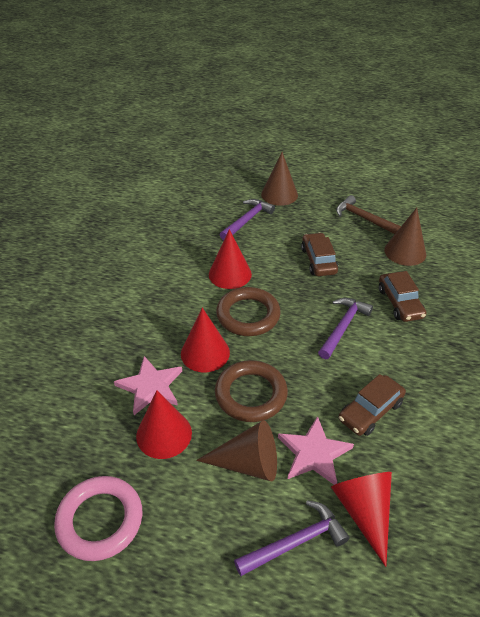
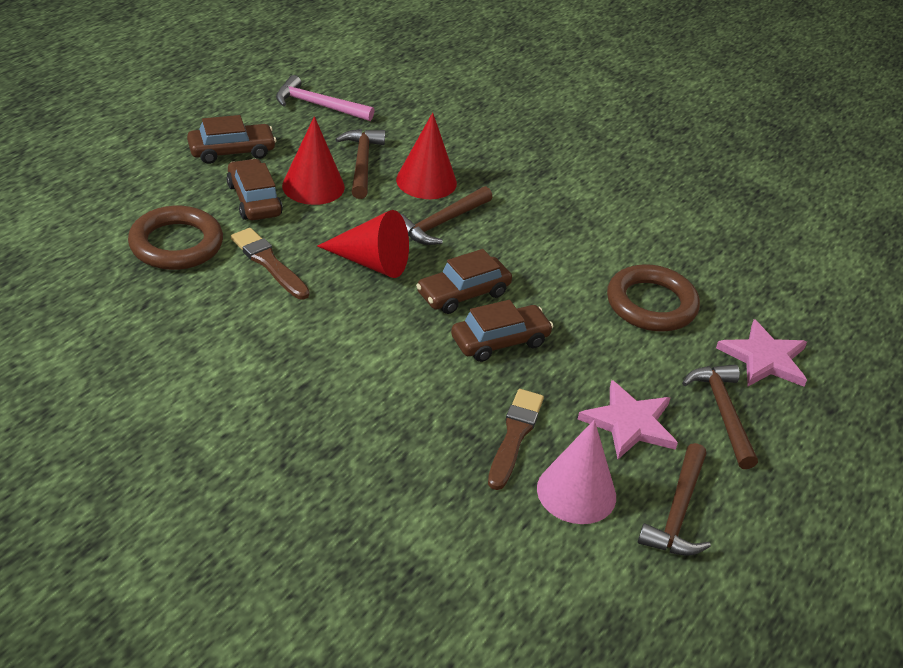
brown brush: 0 -> 2
brown car: 3 -> 4
brown cone: 3 -> 0
brown hammer: 1 -> 4
pink cone: 0 -> 1
pink hammer: 0 -> 1
pink ring: 1 -> 0
purple hammer: 3 -> 0
red cone: 4 -> 3

